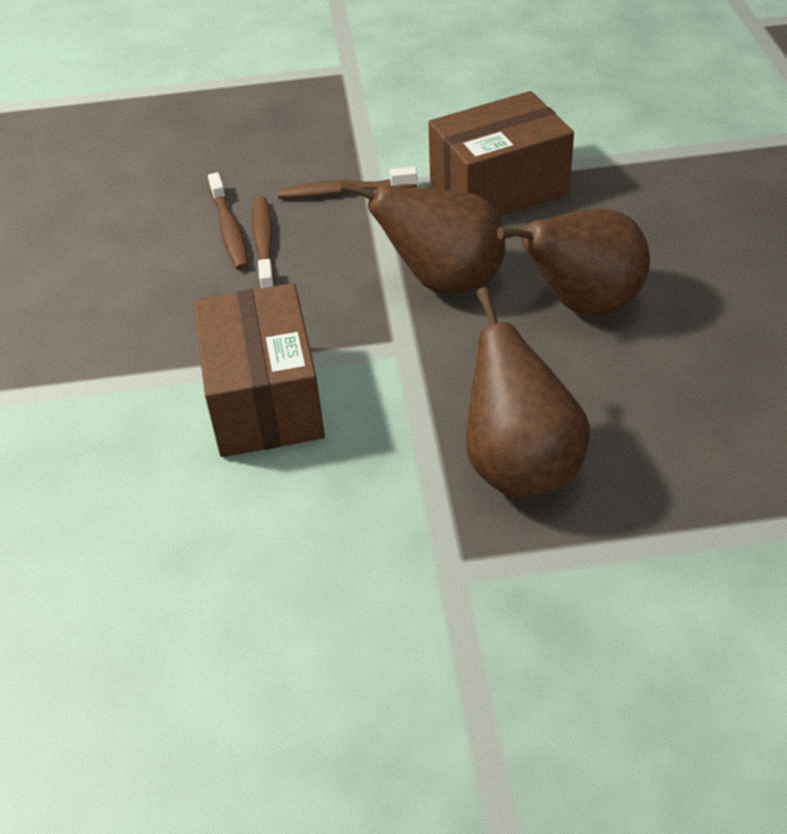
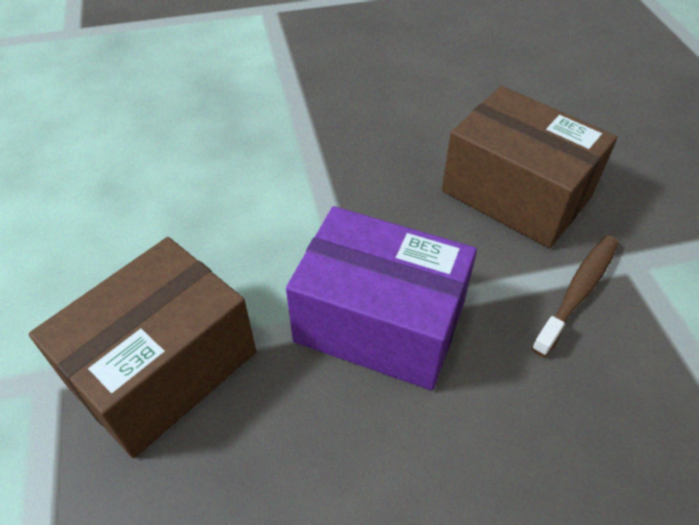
brown pear: 3 -> 0
brown toothbrush: 3 -> 1
purple box: 0 -> 1

